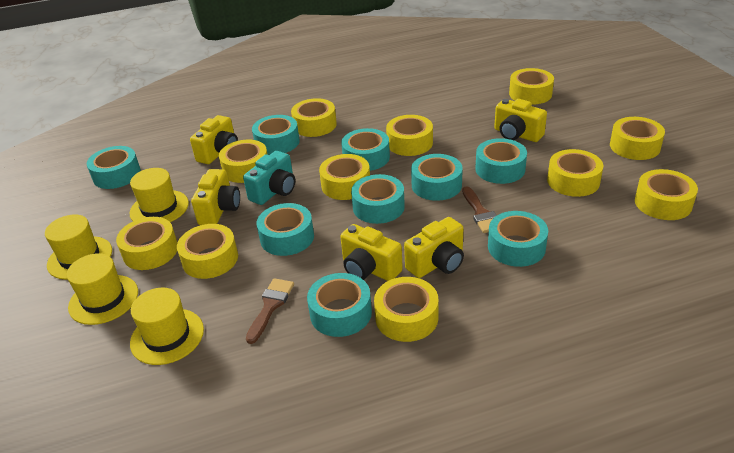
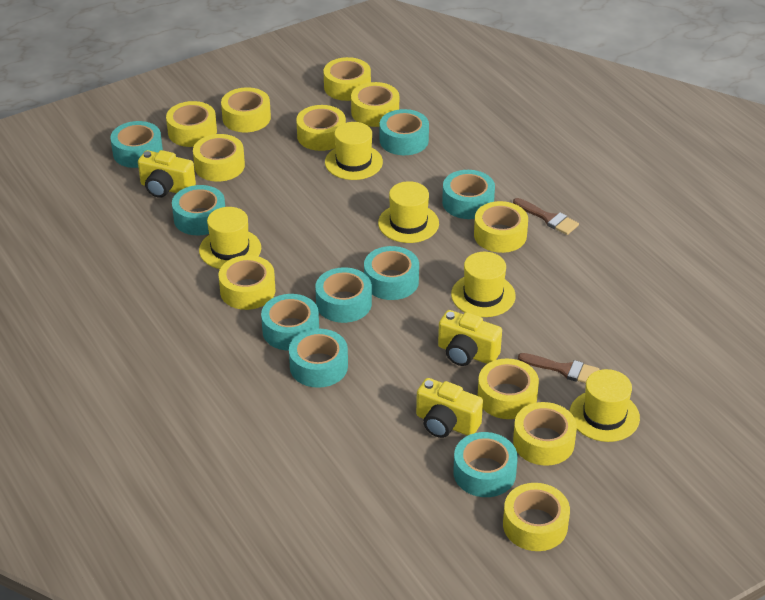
turquoise camera: 1 -> 0
yellow camera: 5 -> 3
yellow hat: 4 -> 5

